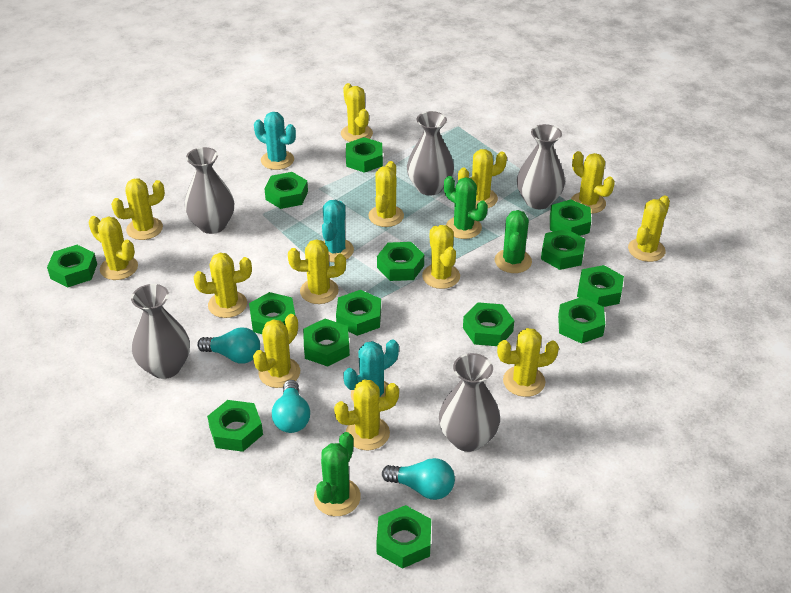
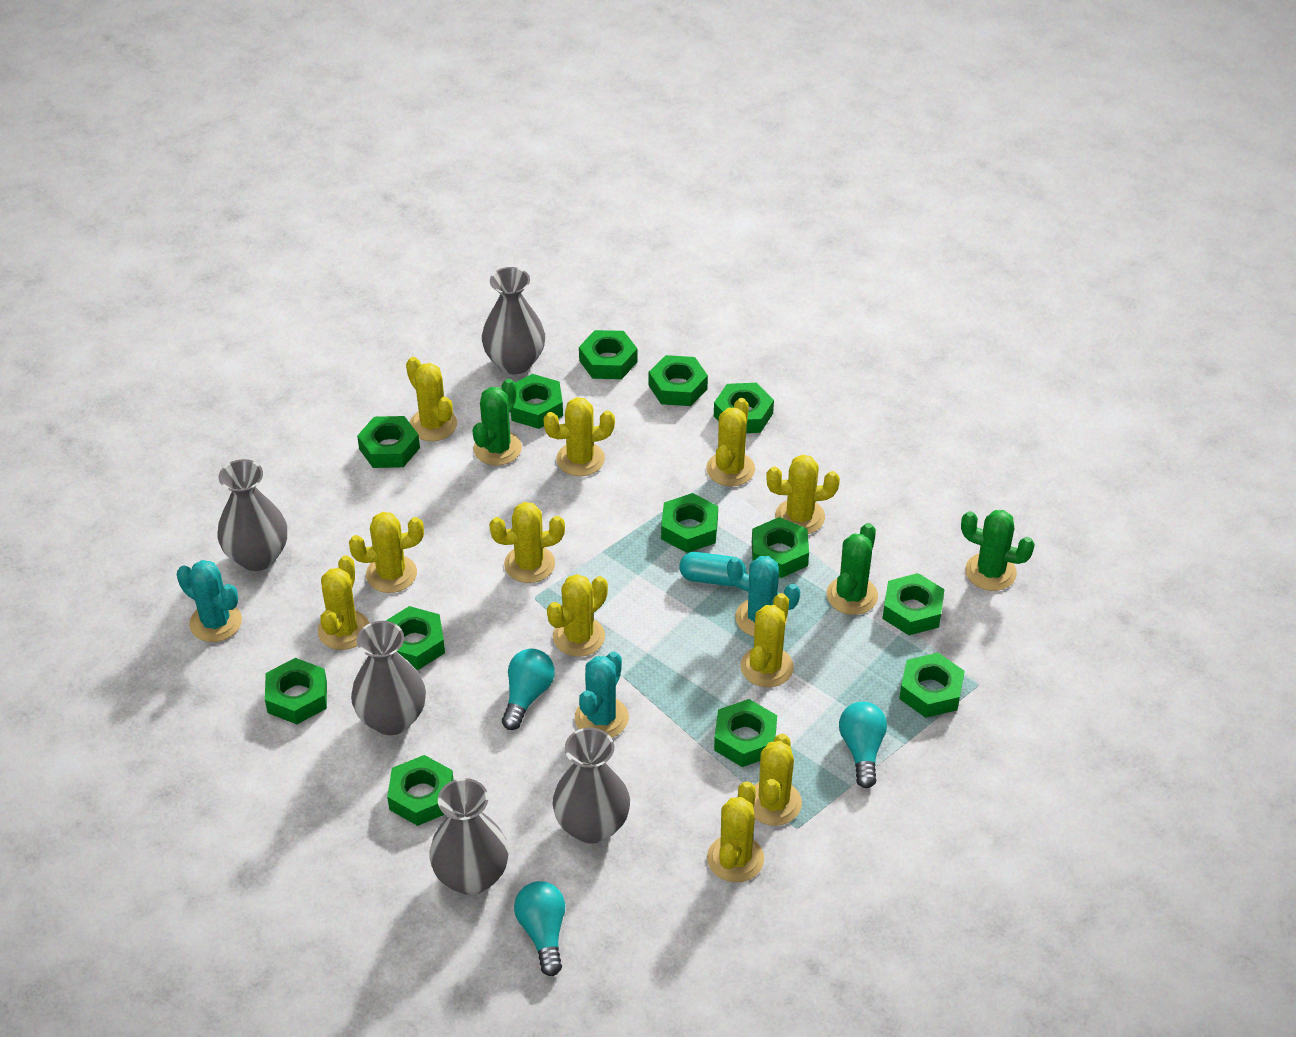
green nut: 14 -> 13
turquoise capsule: 0 -> 1
yellow cactus: 13 -> 11

